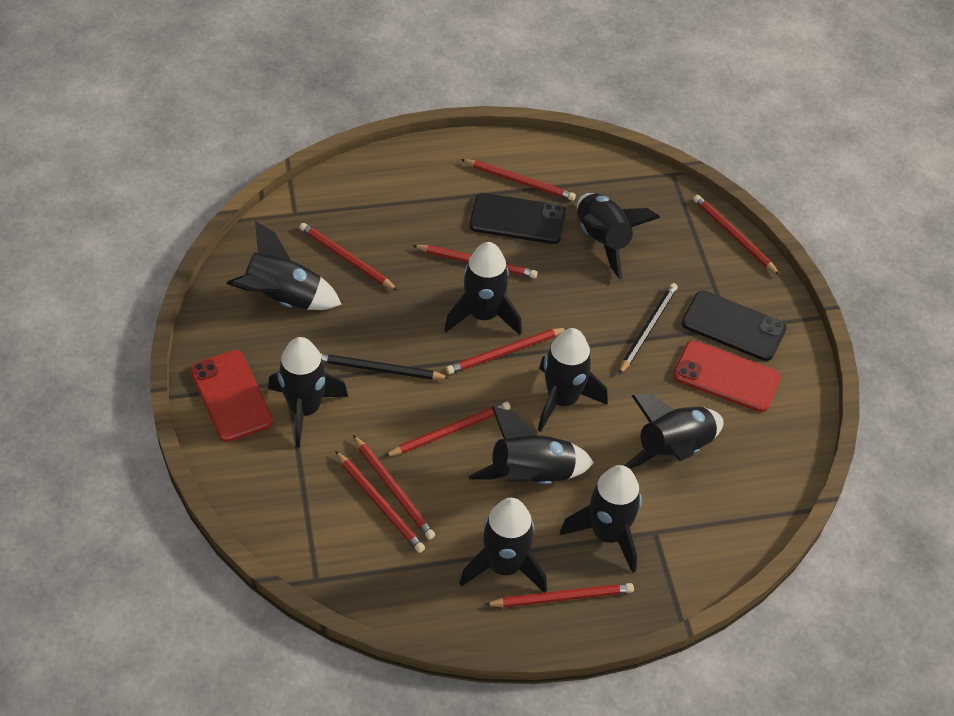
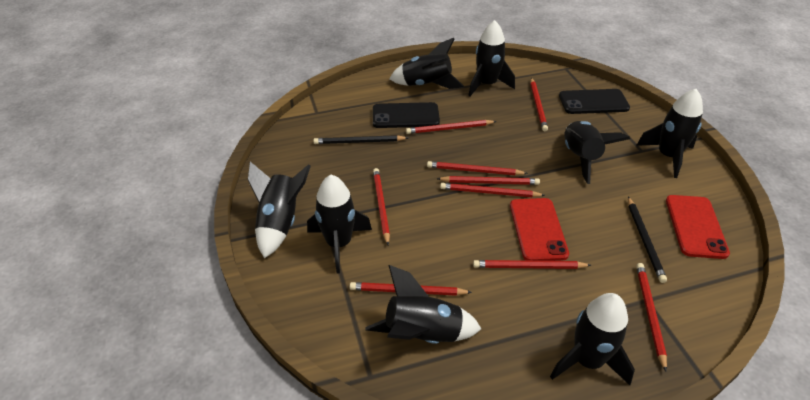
black rocket: 9 -> 8

